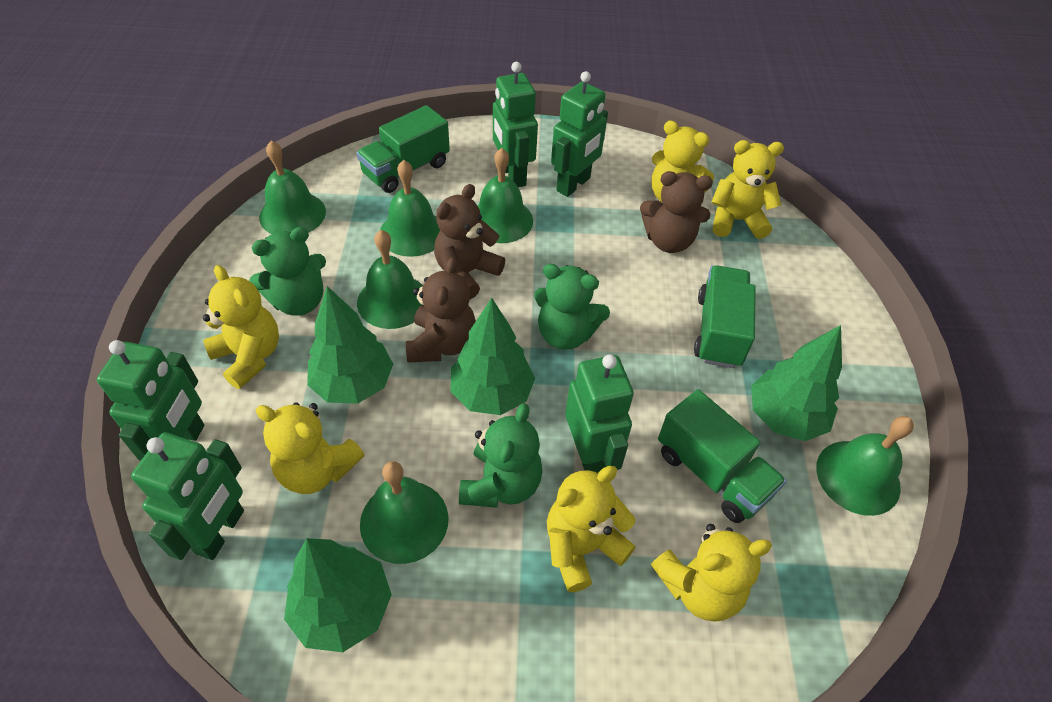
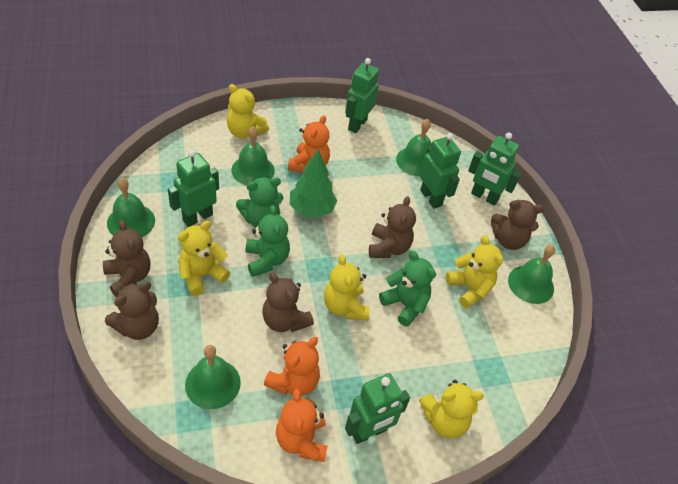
brown teddy bear: 3 -> 5
green bell: 6 -> 5
green tree: 4 -> 1
green truck: 3 -> 0
orange teddy bear: 0 -> 3
yellow teddy bear: 6 -> 5

